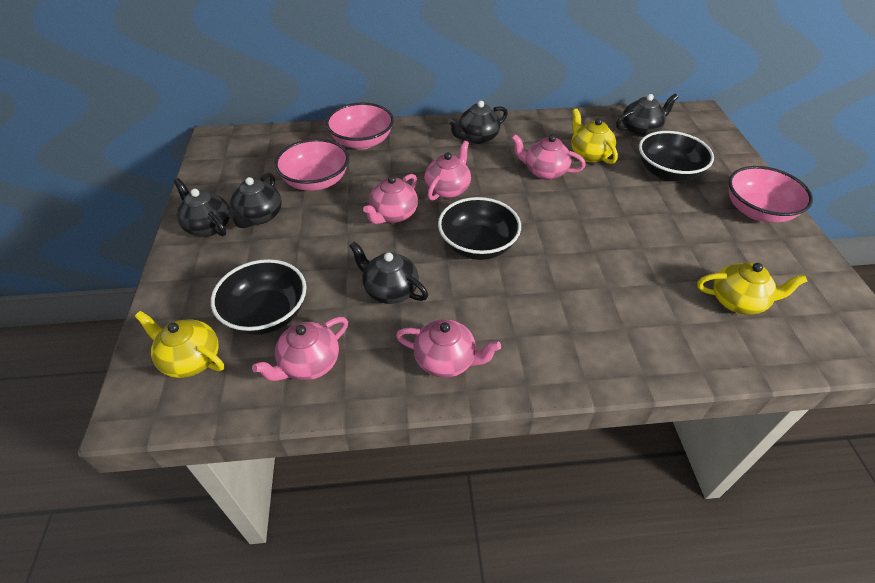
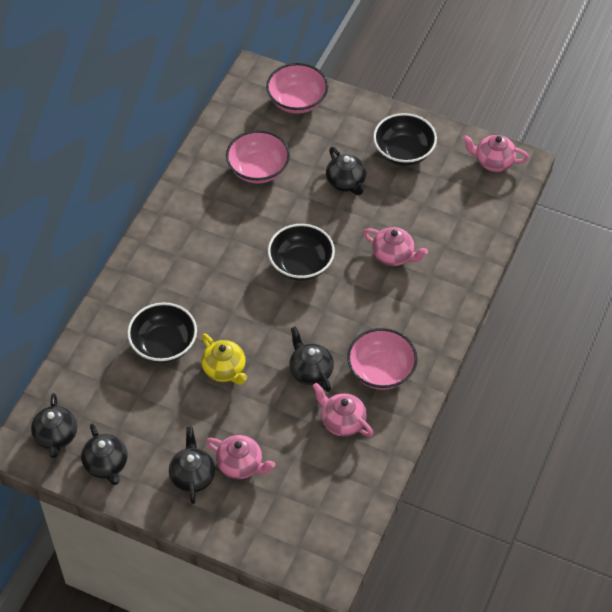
pink teapot: 5 -> 4
yellow teapot: 3 -> 1

